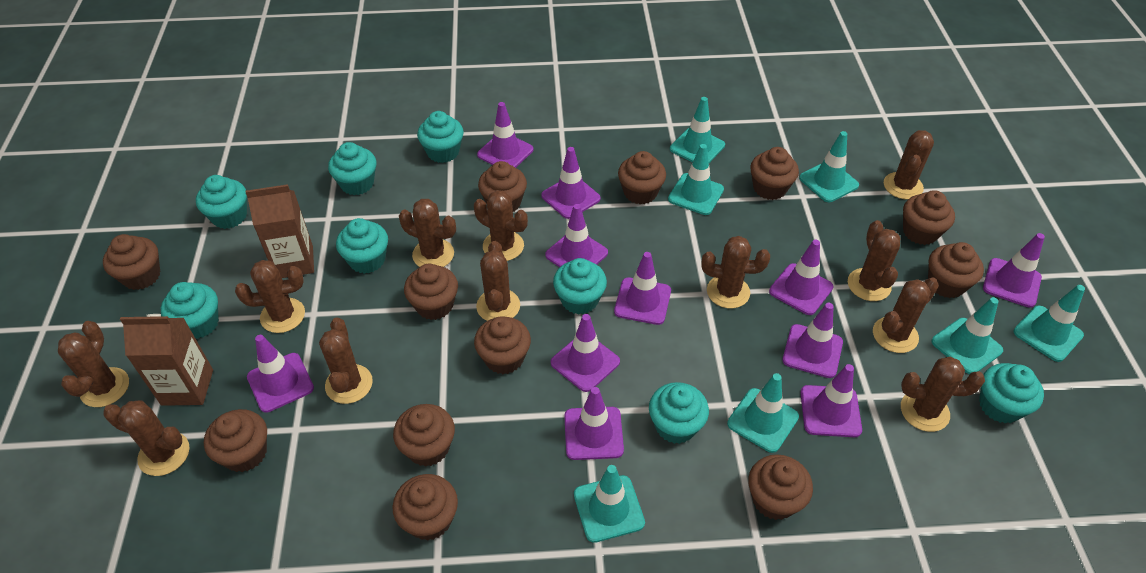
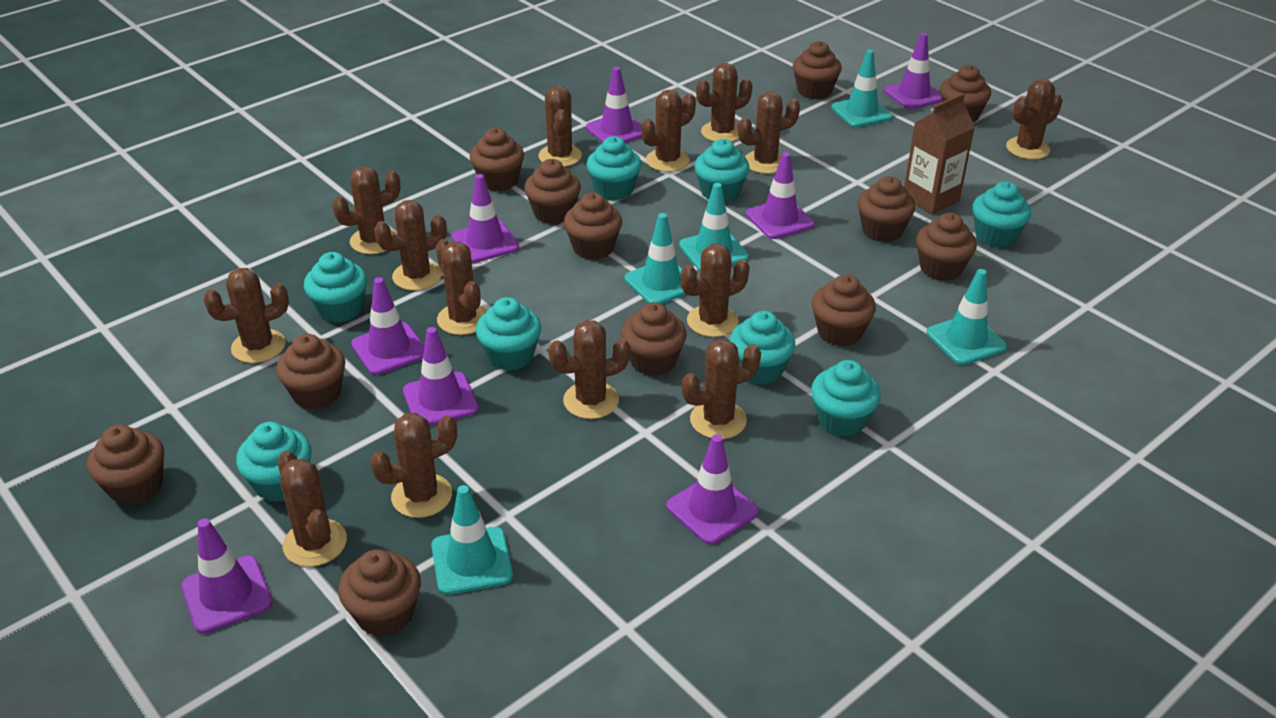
brown cactus: 12 -> 14
brown carton: 2 -> 1
purple traffic cone: 11 -> 8
turquoise traffic cone: 7 -> 5

